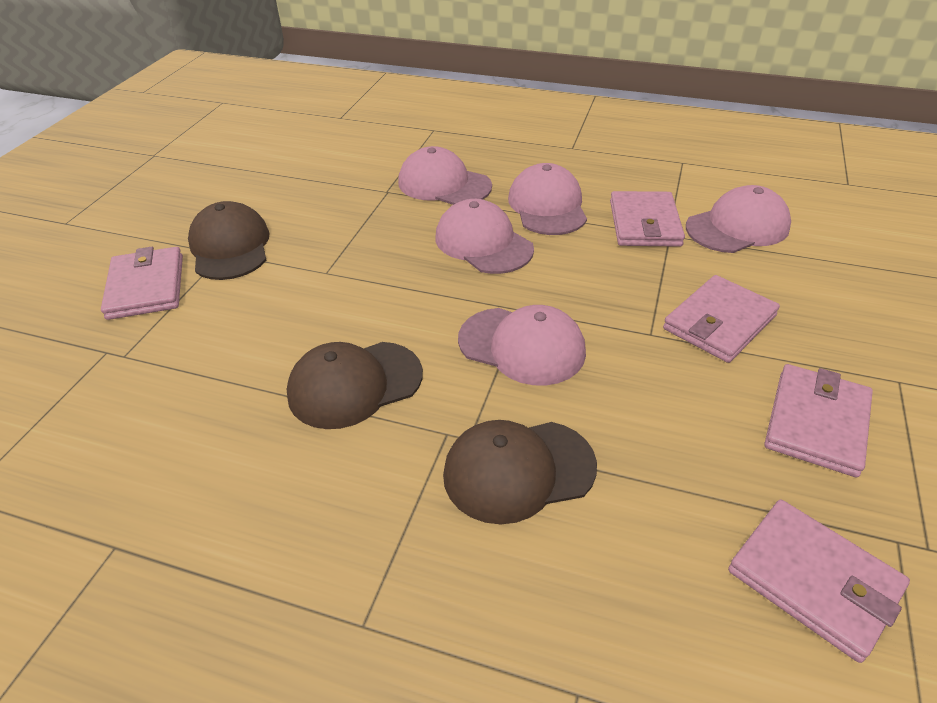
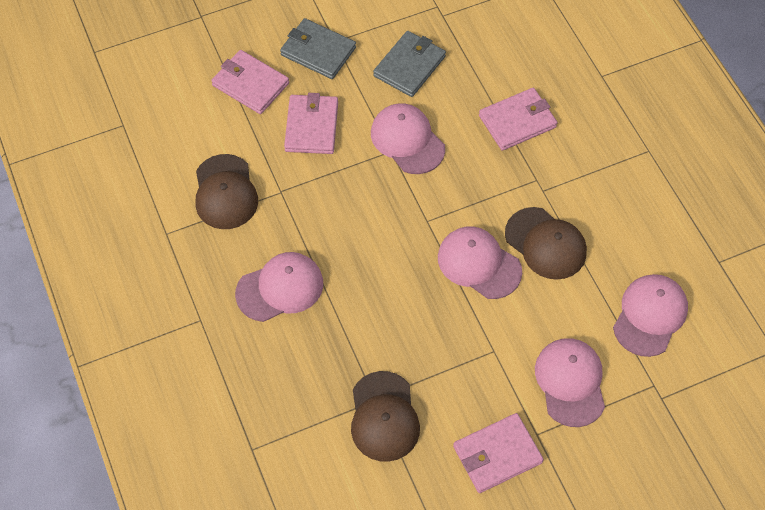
grey wallet: 0 -> 2
pink wallet: 5 -> 4

